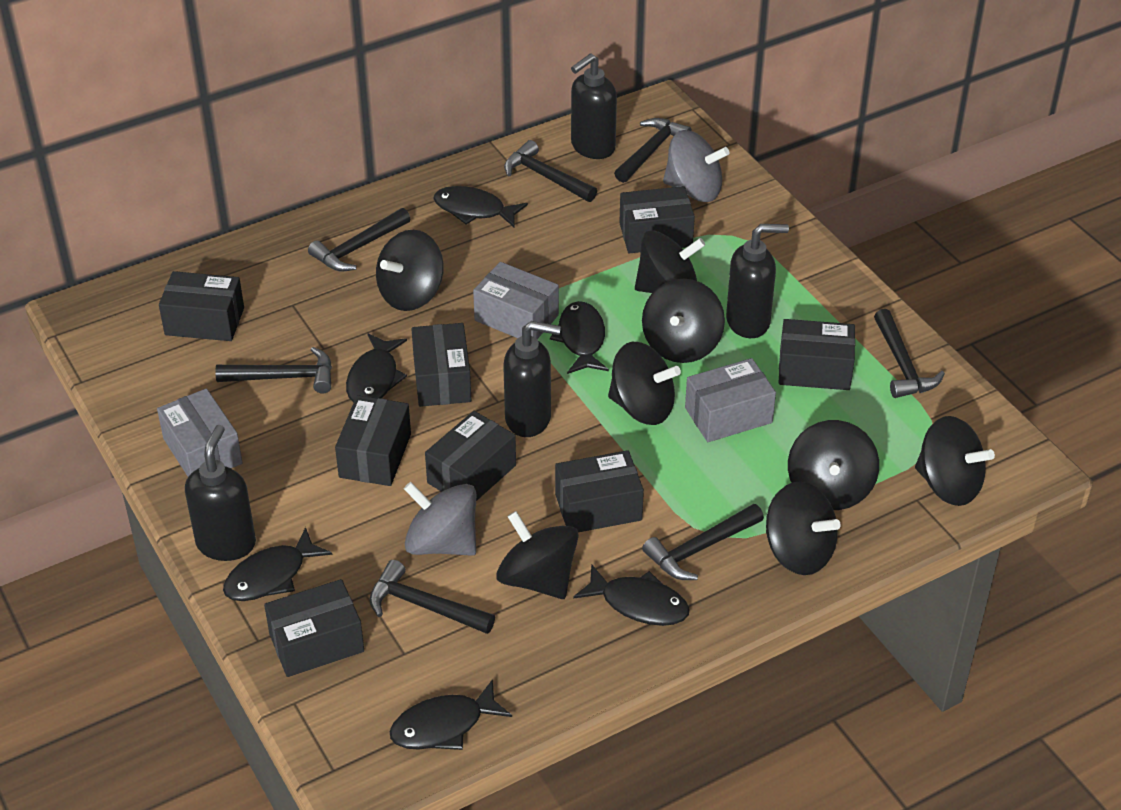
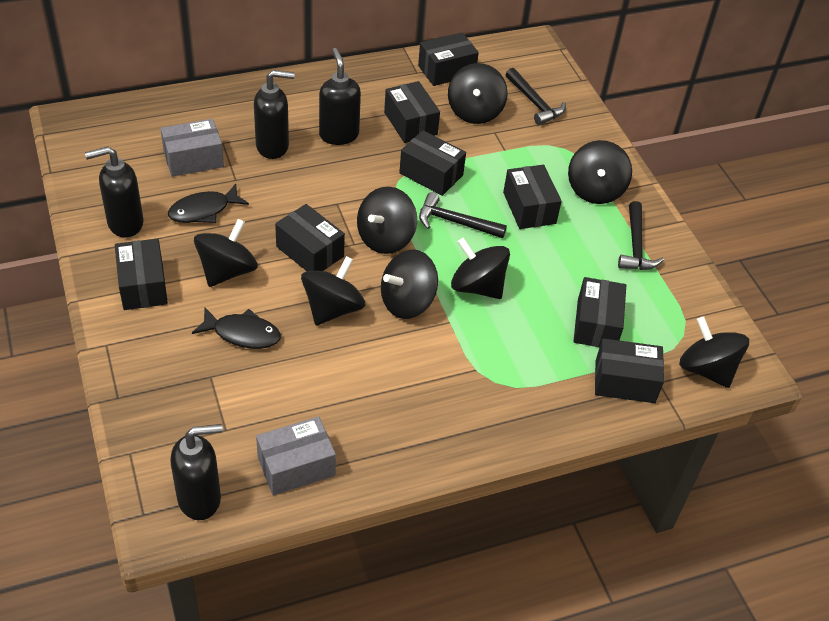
black fish: 6 -> 2
black hammer: 7 -> 3
grey box: 3 -> 2
grey spinning top: 2 -> 0

